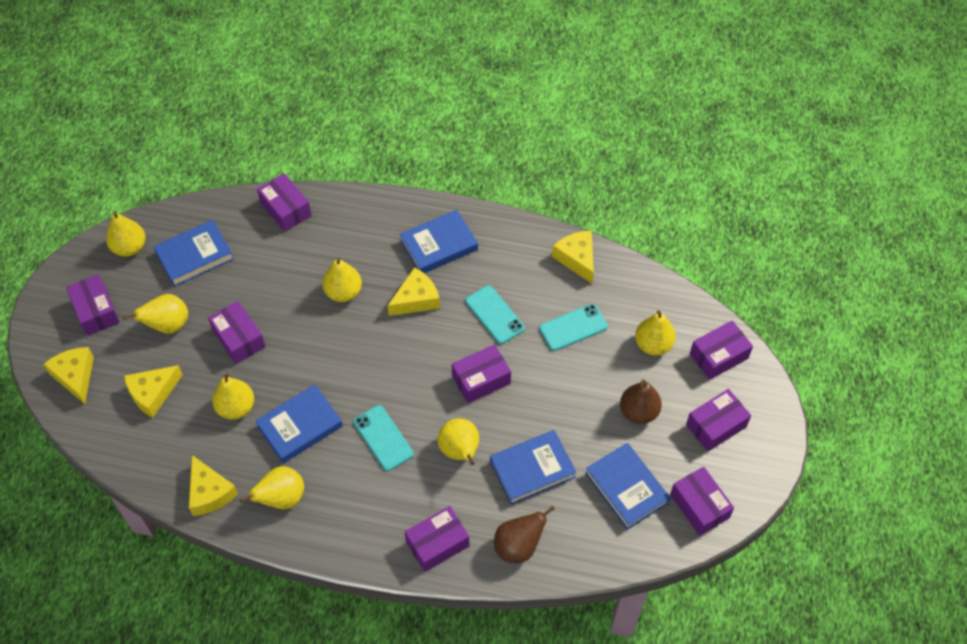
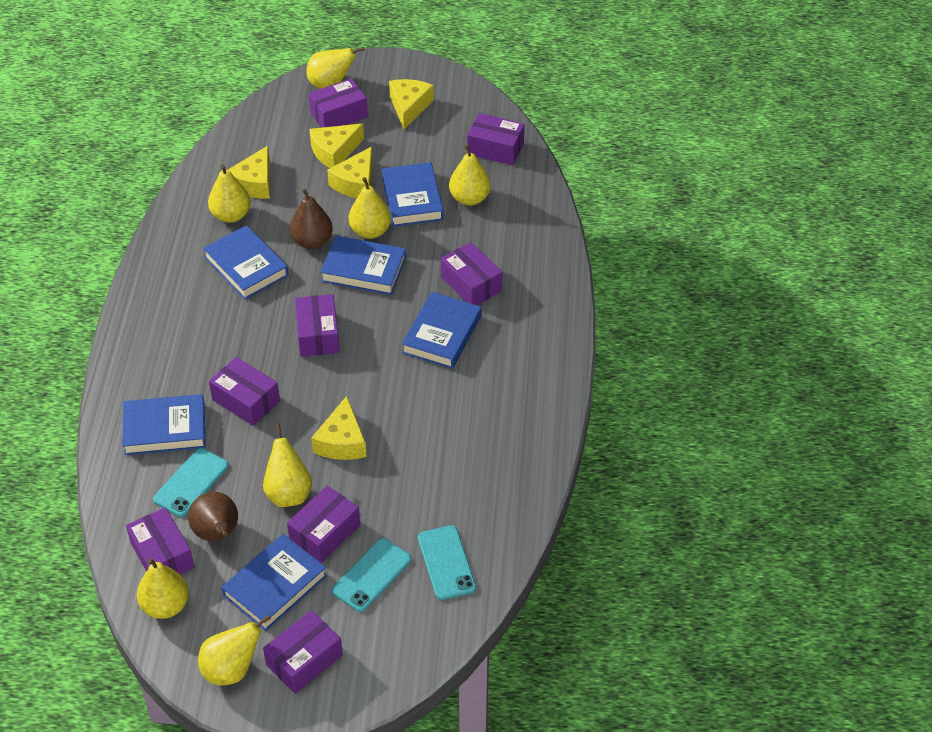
blue book: 5 -> 6

